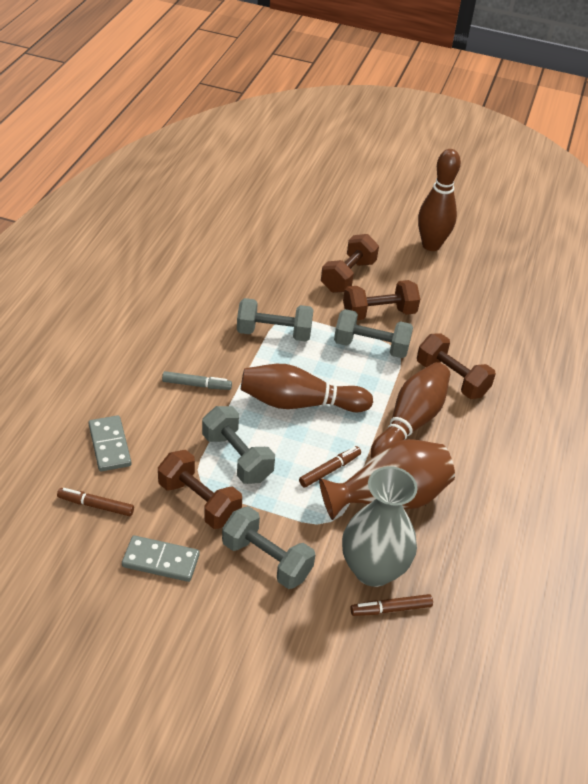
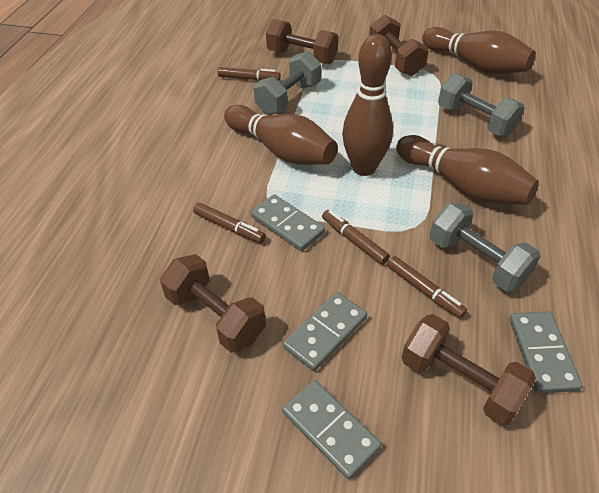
brown bowling pin: 3 -> 4
brown marker: 3 -> 4
brown vase: 1 -> 0
grey domino: 2 -> 4
grey dumbbell: 4 -> 3
grey marker: 1 -> 0
grey vase: 1 -> 0

